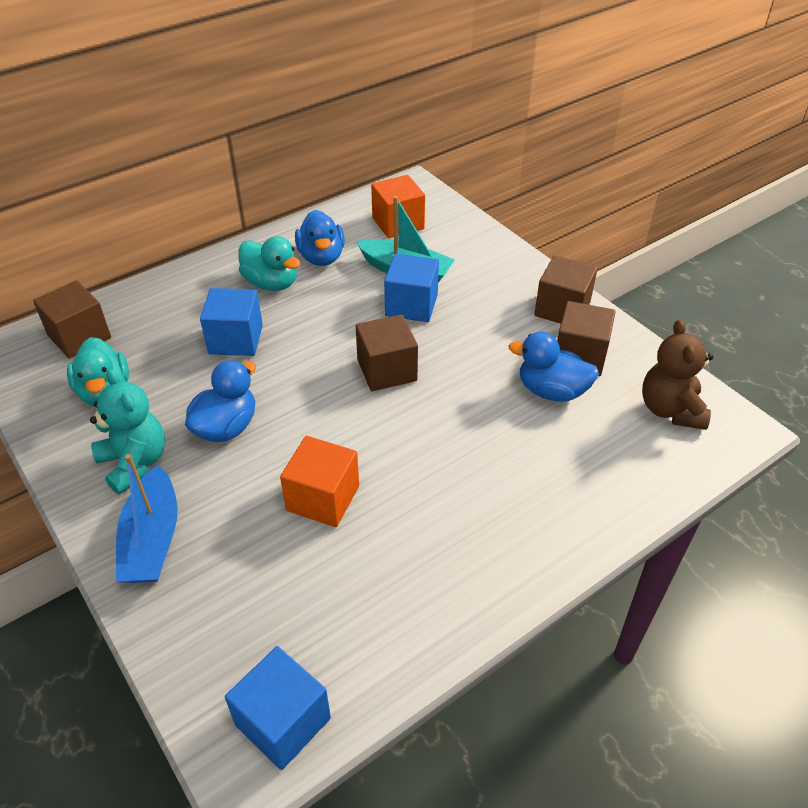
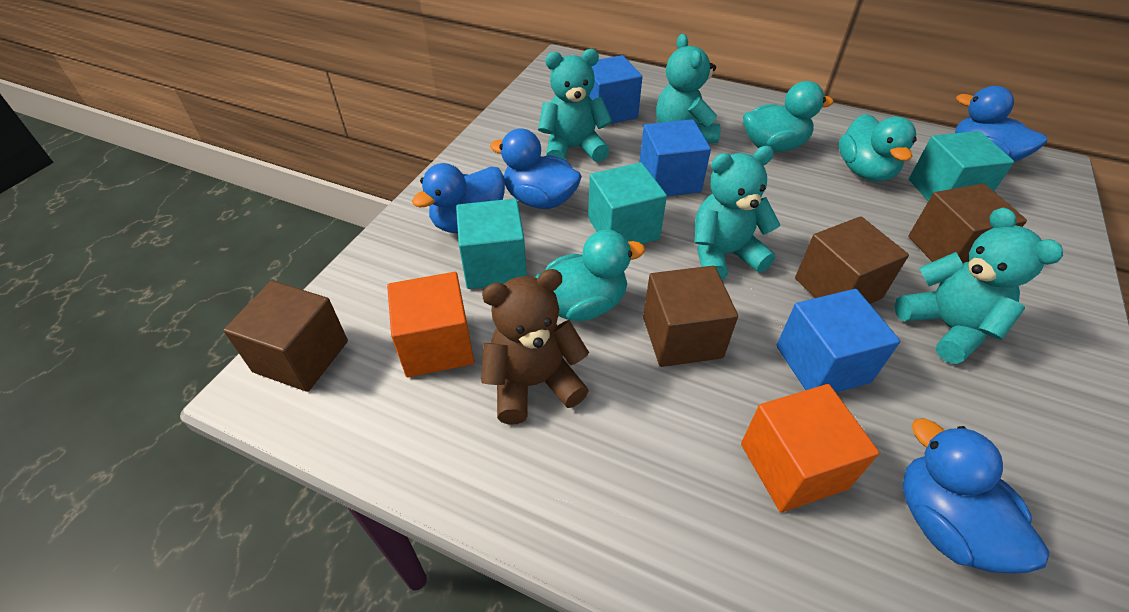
blue boat: 1 -> 0
blue duck: 3 -> 4
turquoise boat: 1 -> 0
turquoise cube: 0 -> 3
turquoise duck: 2 -> 3
turquoise teddy bear: 1 -> 4

